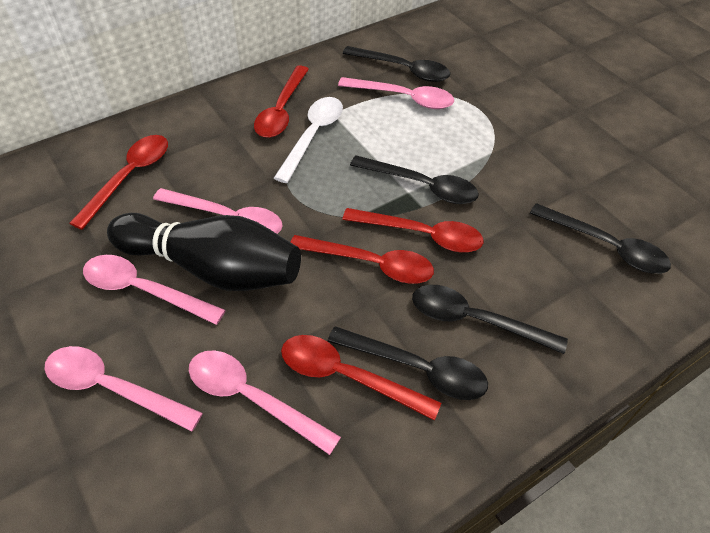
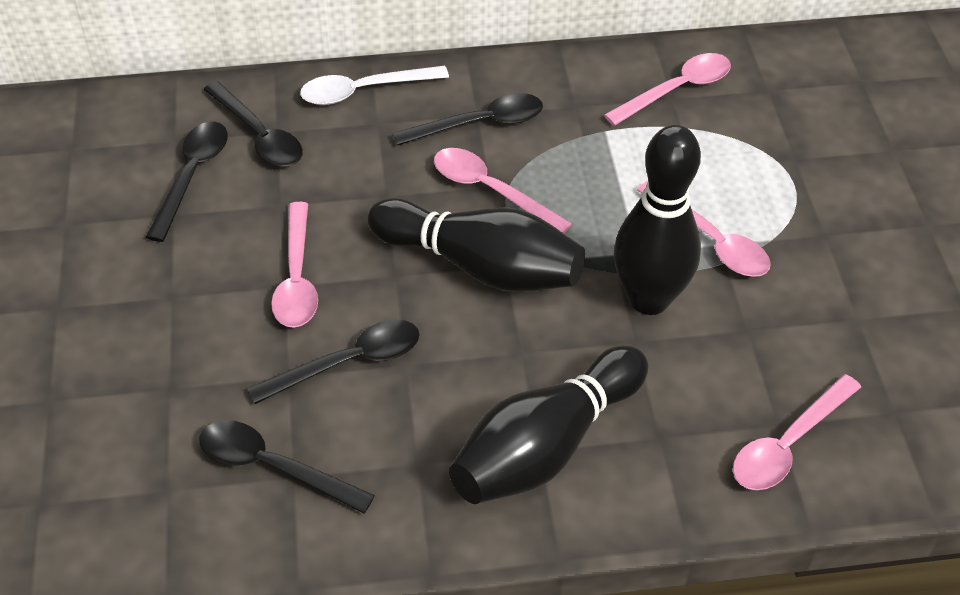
black bowling pin: 1 -> 3
red spoon: 5 -> 0

